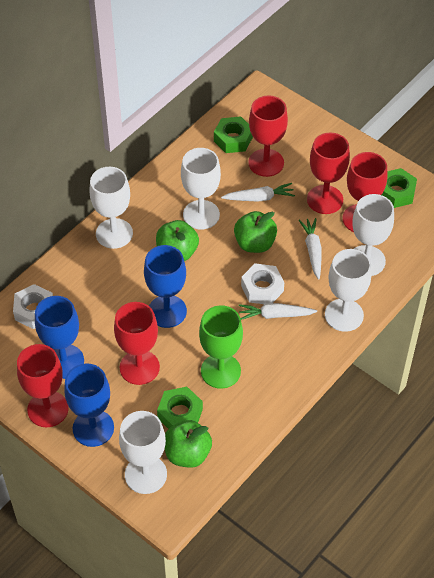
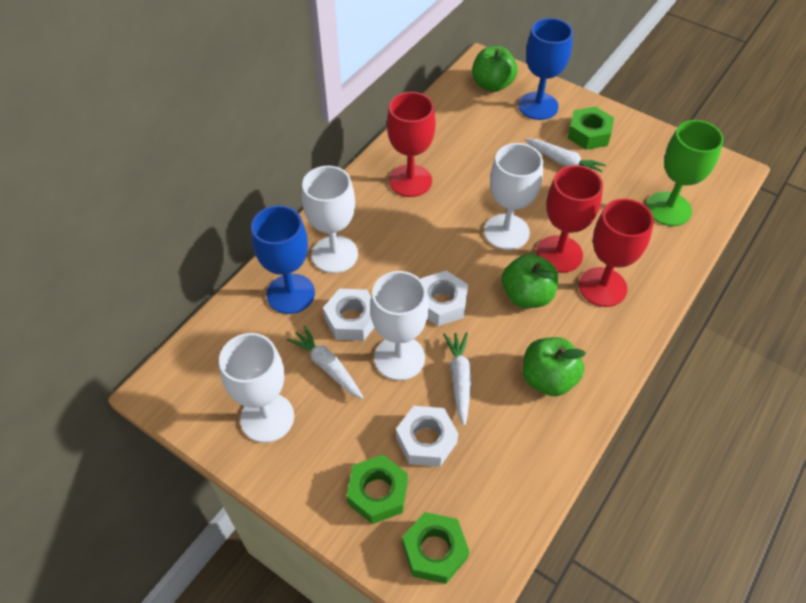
blue goblet: 3 -> 2
red goblet: 5 -> 3
white goblet: 5 -> 4
white nut: 2 -> 3

